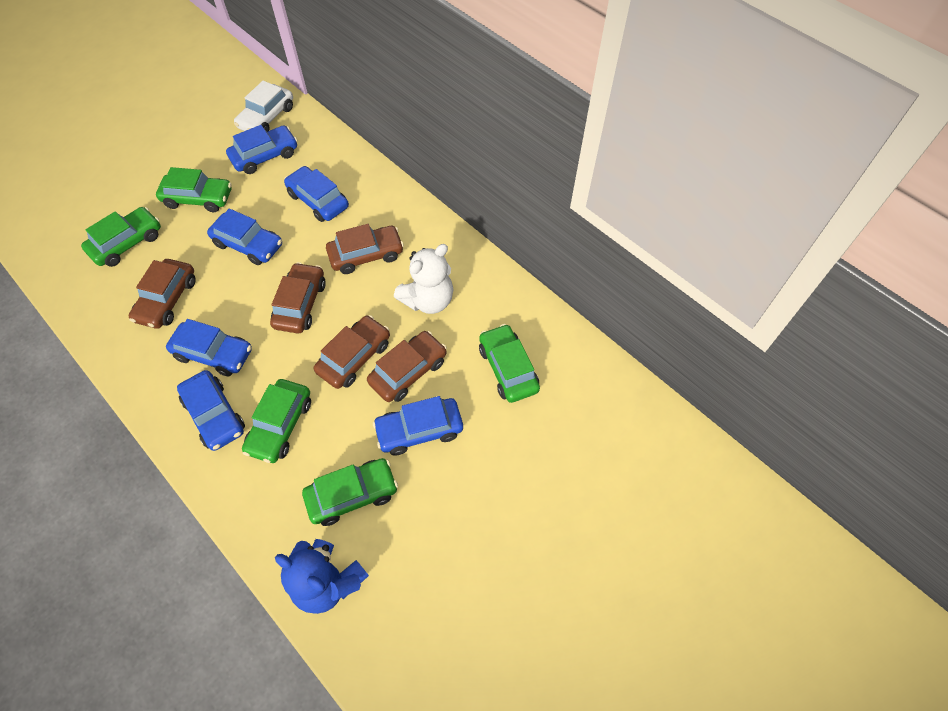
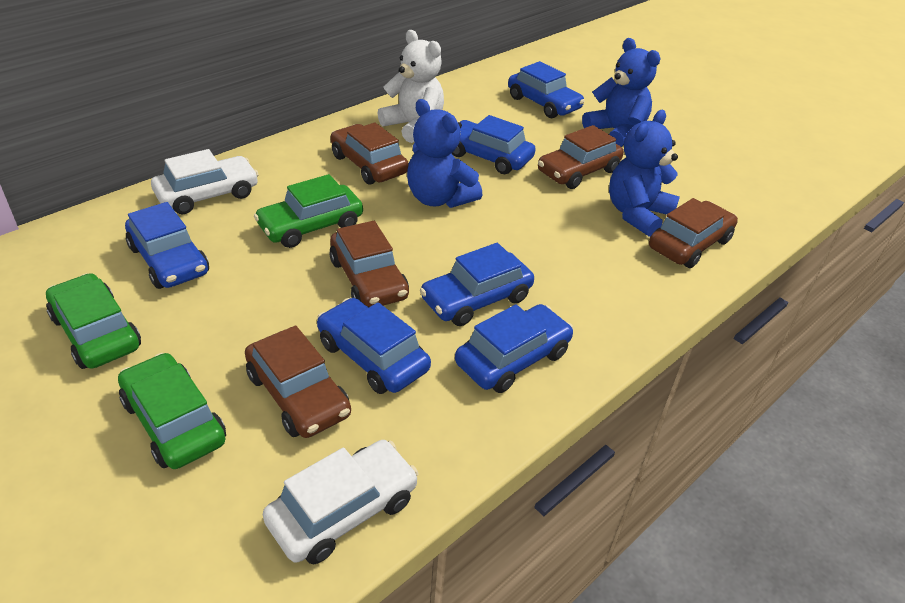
blue teddy bear: 1 -> 3
green car: 5 -> 3
white car: 1 -> 2

